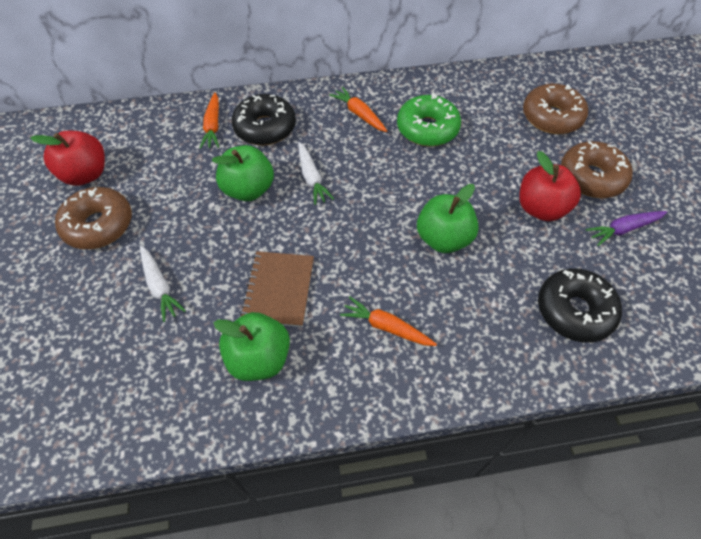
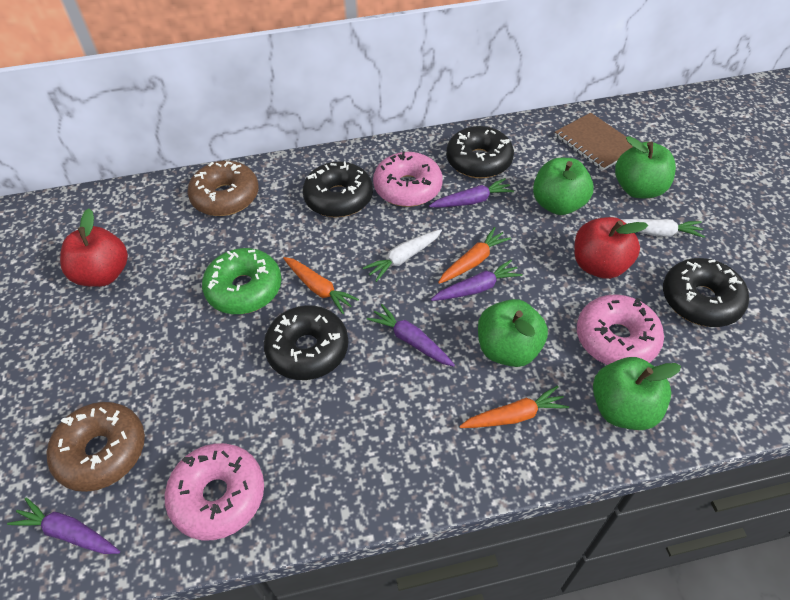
black donut: 2 -> 4
brown donut: 3 -> 2
green apple: 3 -> 4
pink donut: 0 -> 3
purple carrot: 1 -> 4

